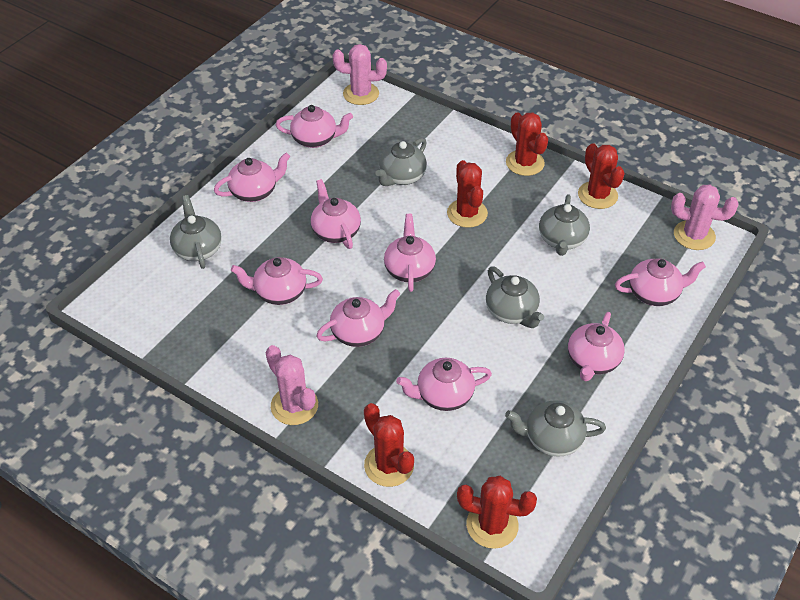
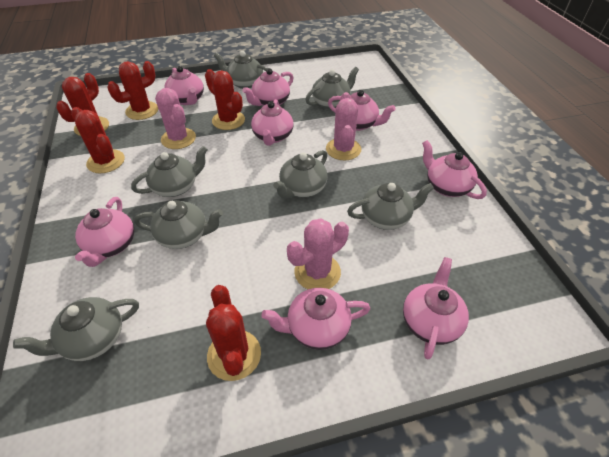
grey teapot: 5 -> 7
pink teapot: 9 -> 8

